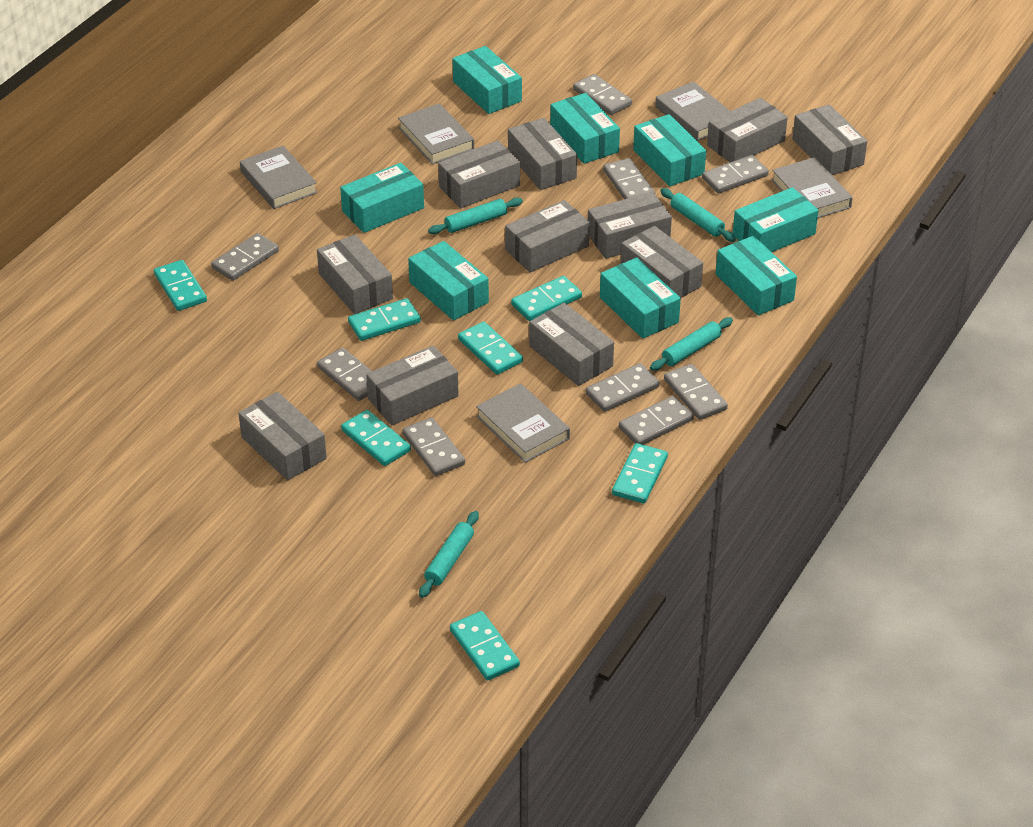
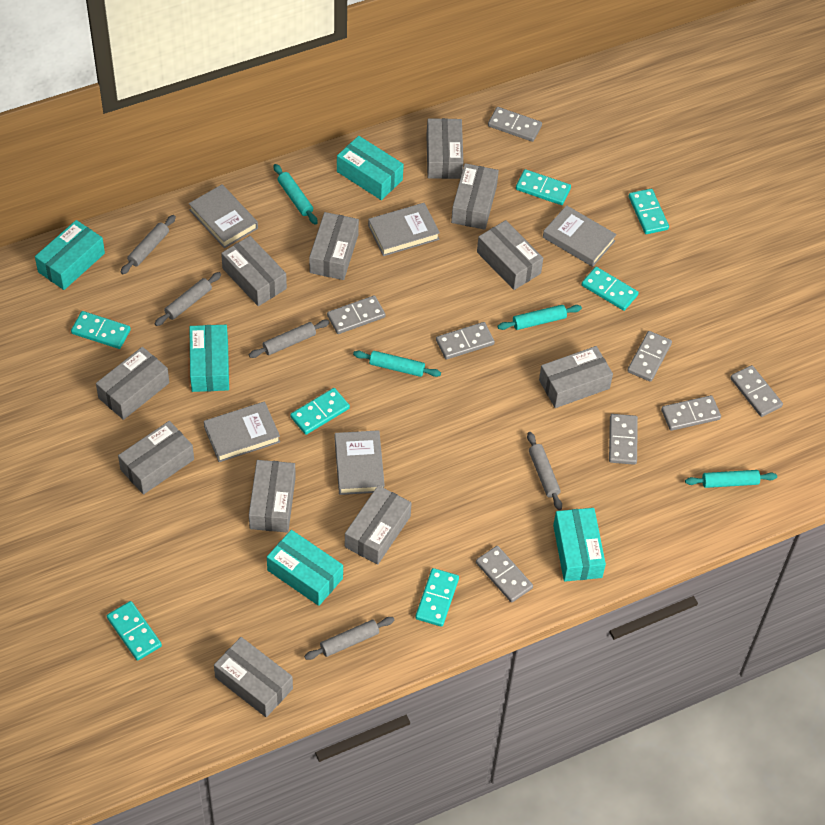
grey domino: 9 -> 8
grey rolling pin: 0 -> 5
turquoise box: 8 -> 5

